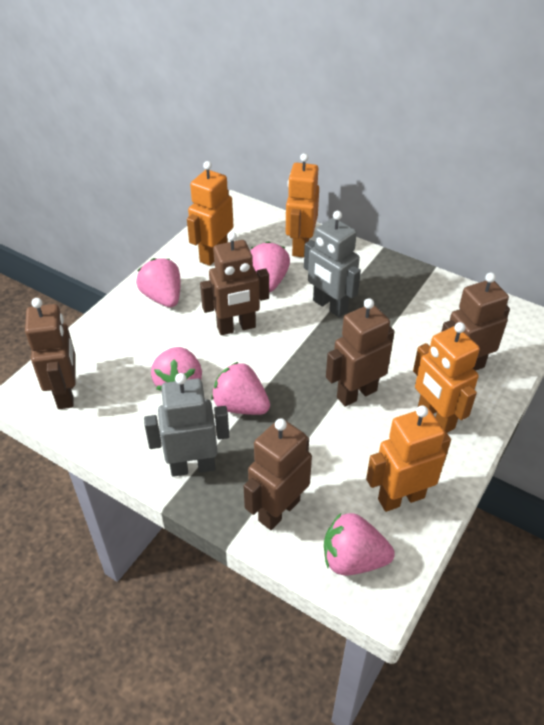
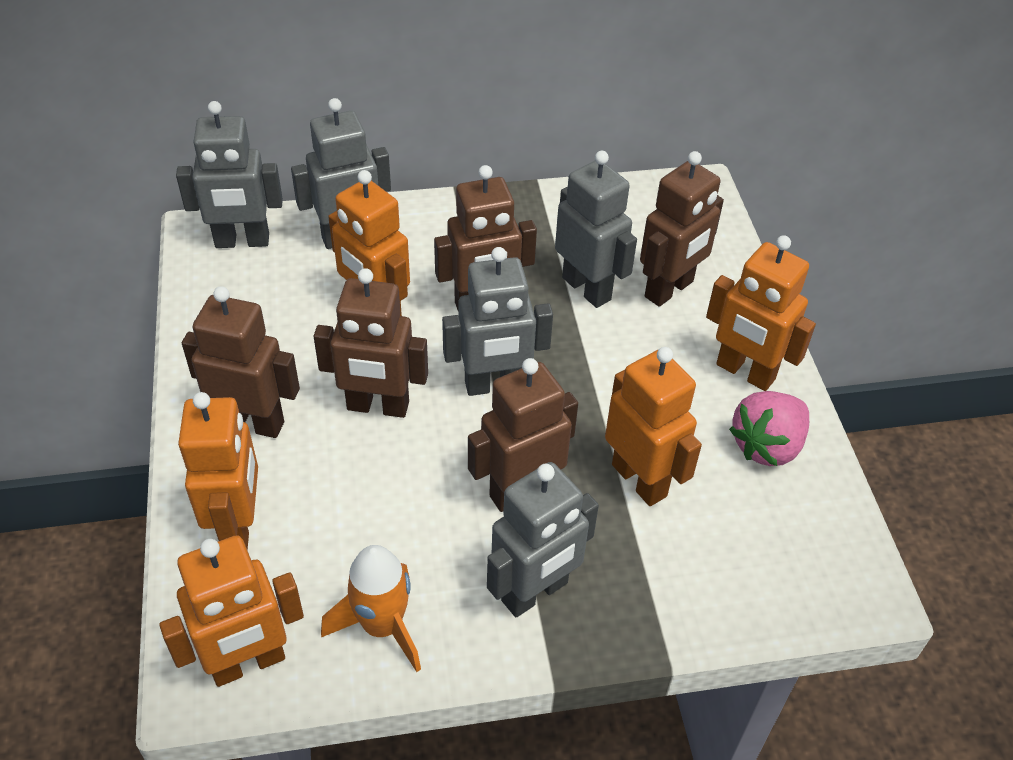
grey robot: 2 -> 5
orange robot: 4 -> 5
orange rocket: 0 -> 1
pink strawberry: 5 -> 1

